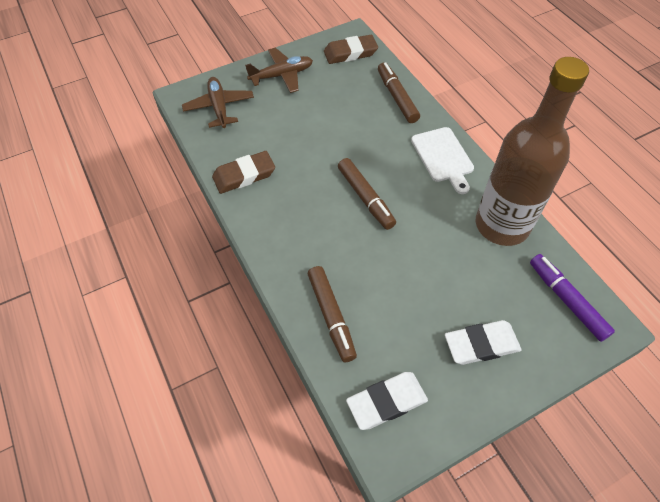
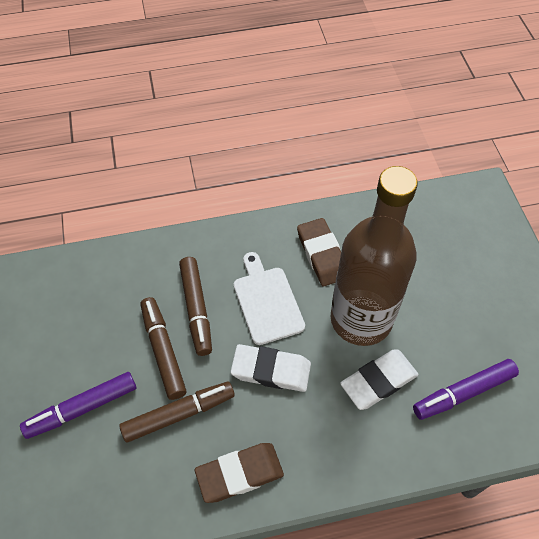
brown plane: 2 -> 0
purple marker: 1 -> 2

